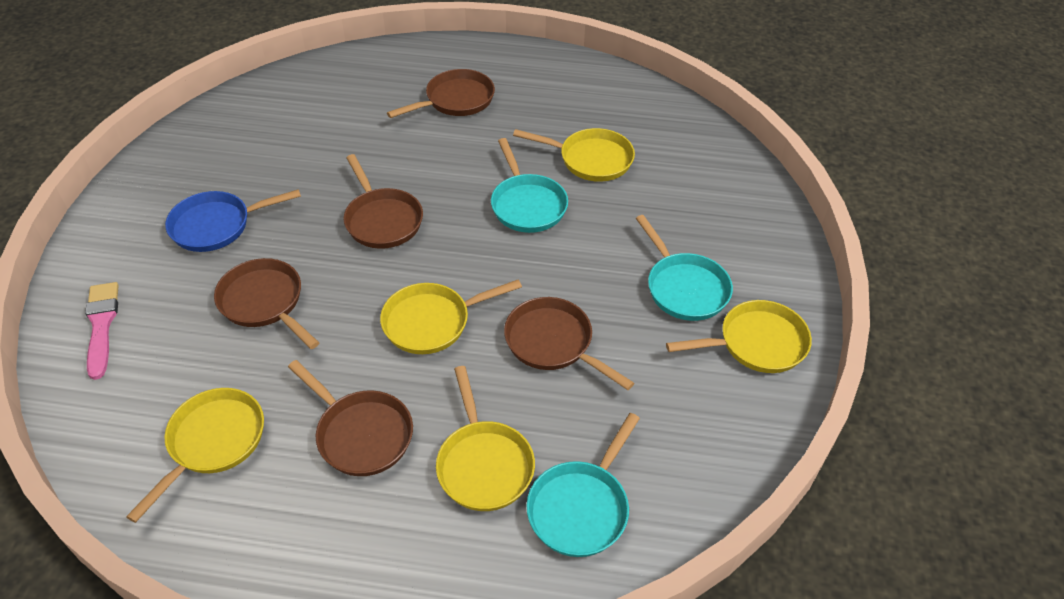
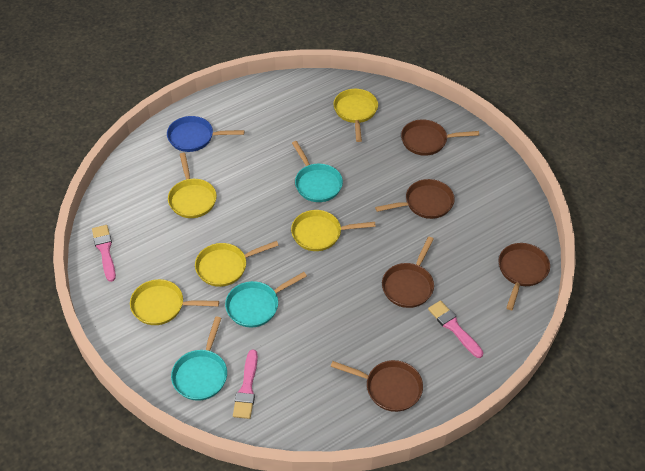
pink brush: 1 -> 3

